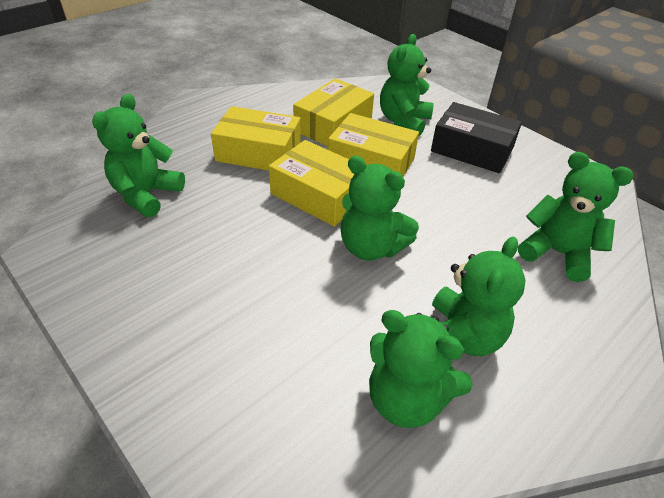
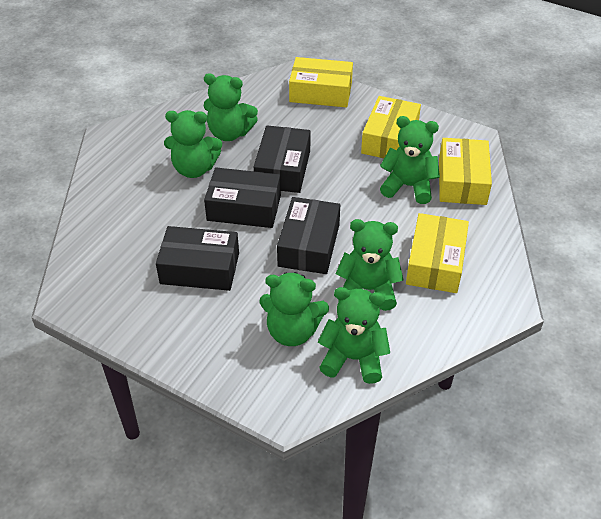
black box: 1 -> 4

